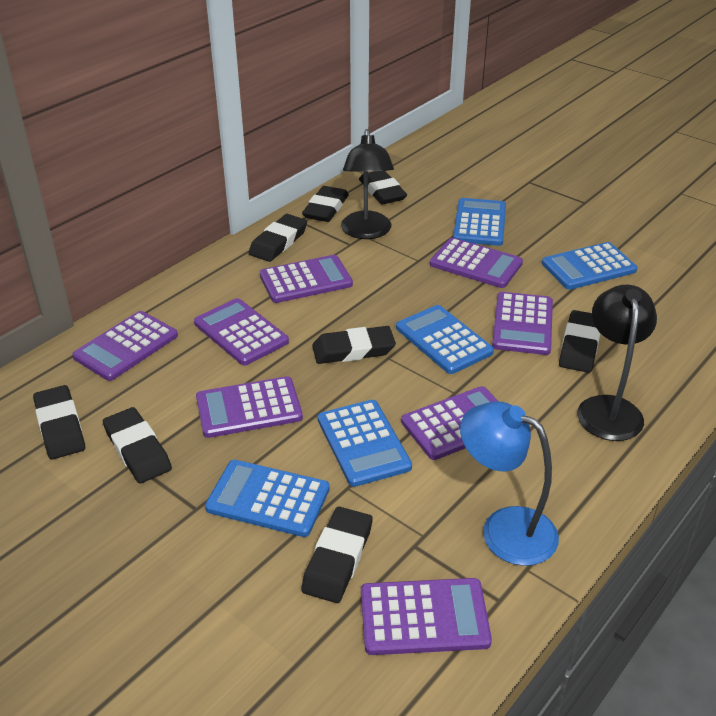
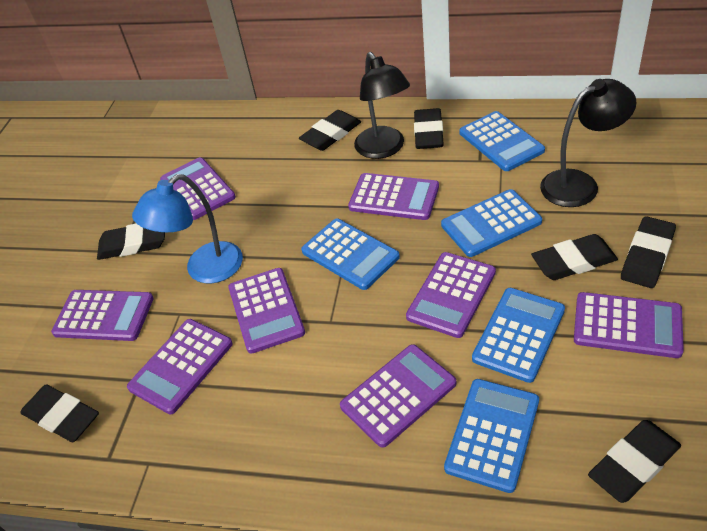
black eraser: 8 -> 7

